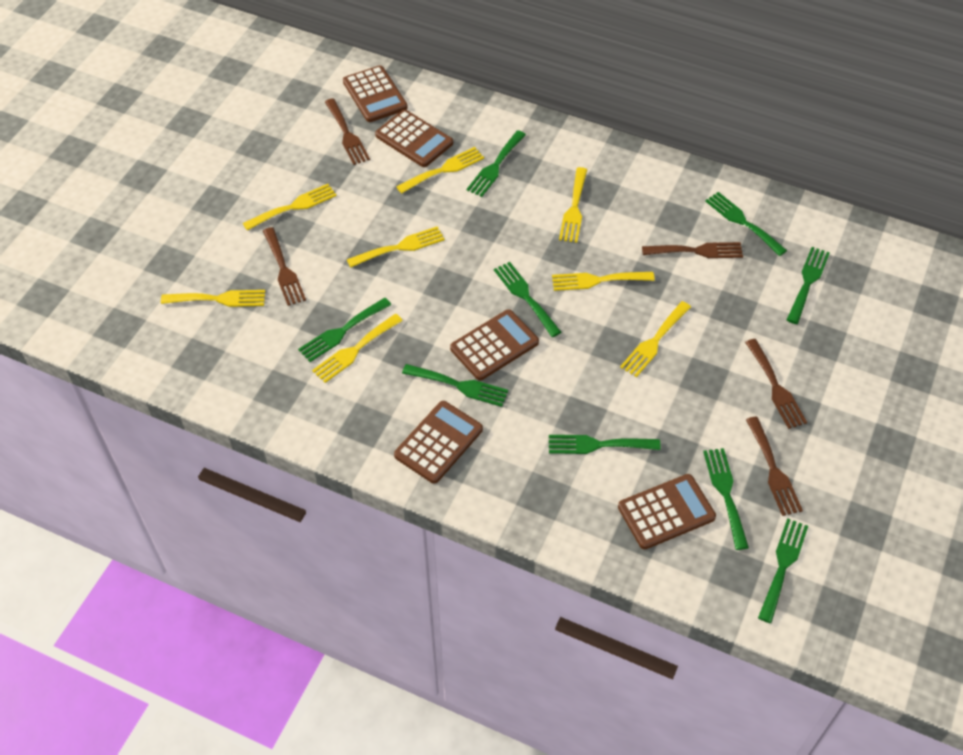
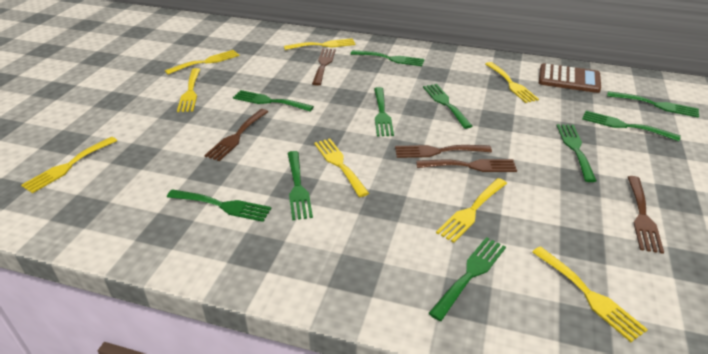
brown calculator: 5 -> 1
green fork: 9 -> 10

